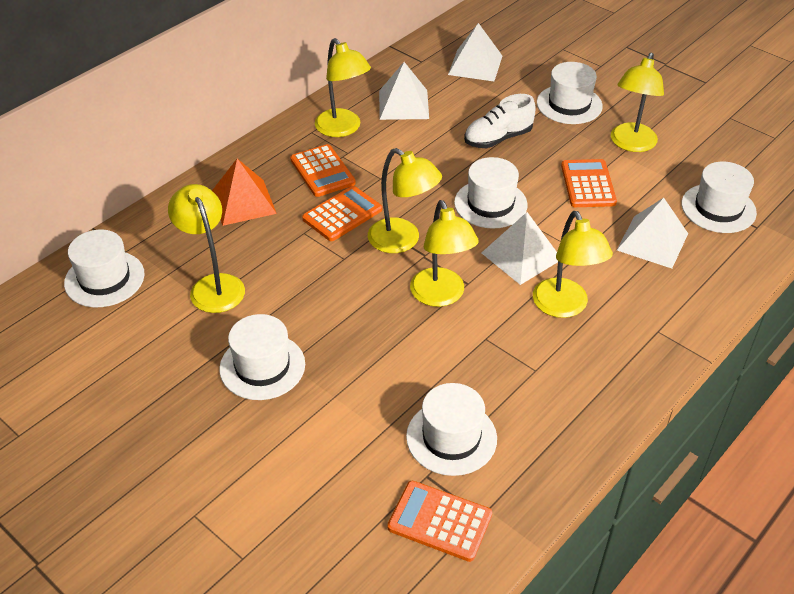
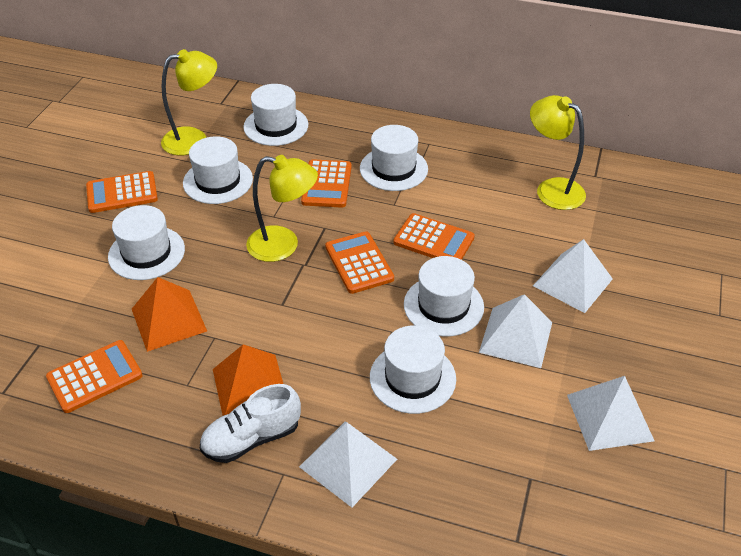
orange calculator: 4 -> 5
orange pyramid: 1 -> 2
yellow lamp: 6 -> 3

